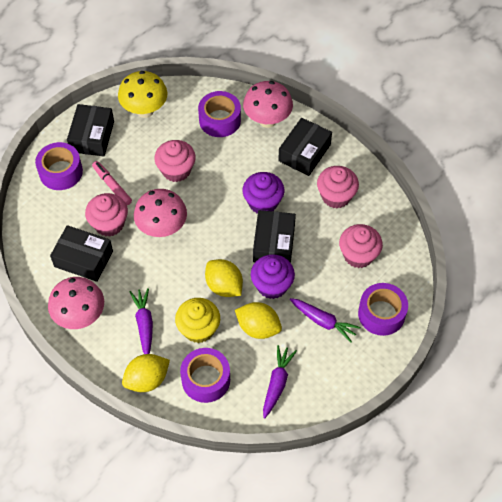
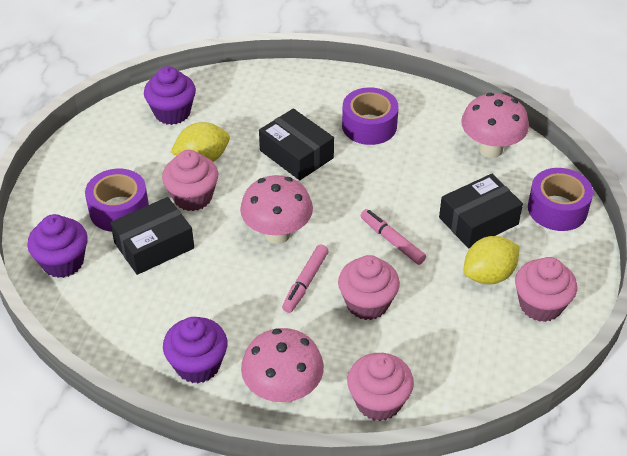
black box: 4 -> 3
pink marker: 1 -> 2
purple carrot: 3 -> 0
purple cupcake: 2 -> 3
purple tape: 4 -> 3
yellow cupcake: 1 -> 0
yellow lemon: 3 -> 2
yellow mushroom: 1 -> 0

